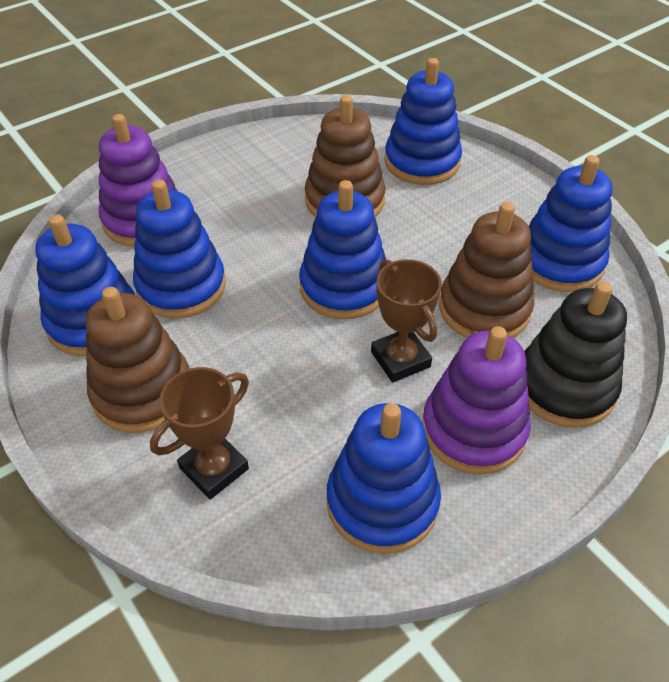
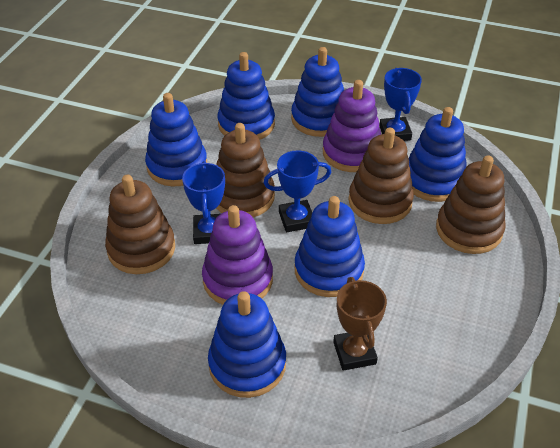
black stacking toy: 1 -> 0
blue trophy: 0 -> 3
brown stacking toy: 3 -> 4
brown trophy: 2 -> 1

